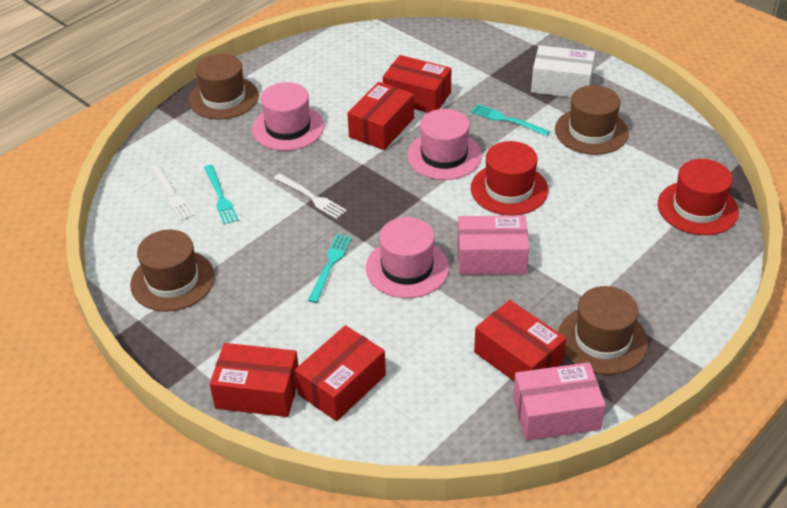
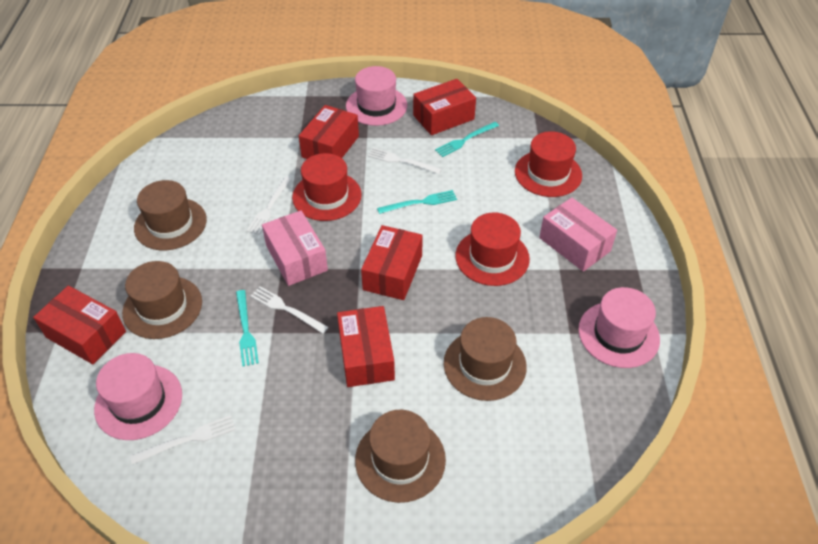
red hat: 2 -> 3
white box: 1 -> 0
white fork: 2 -> 4

